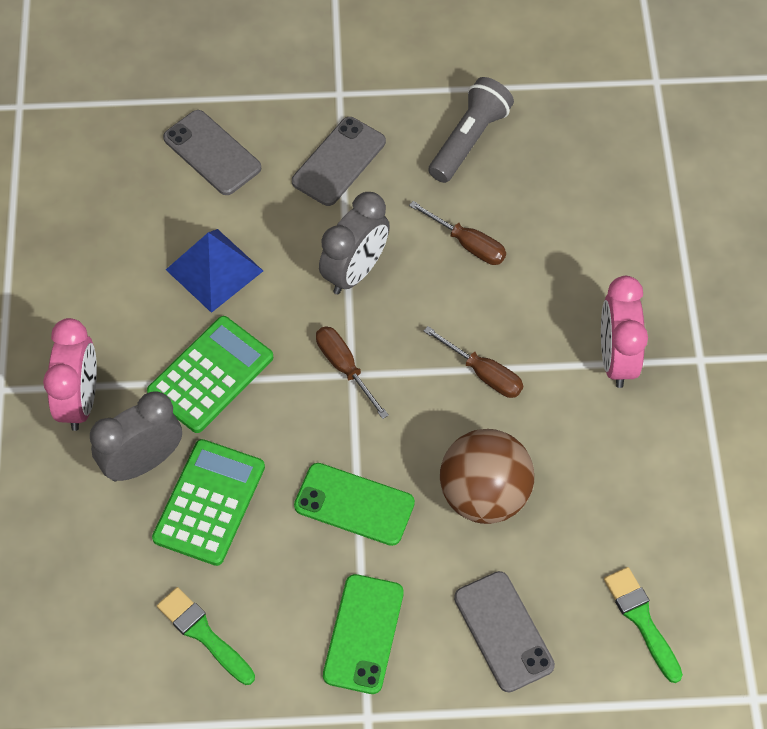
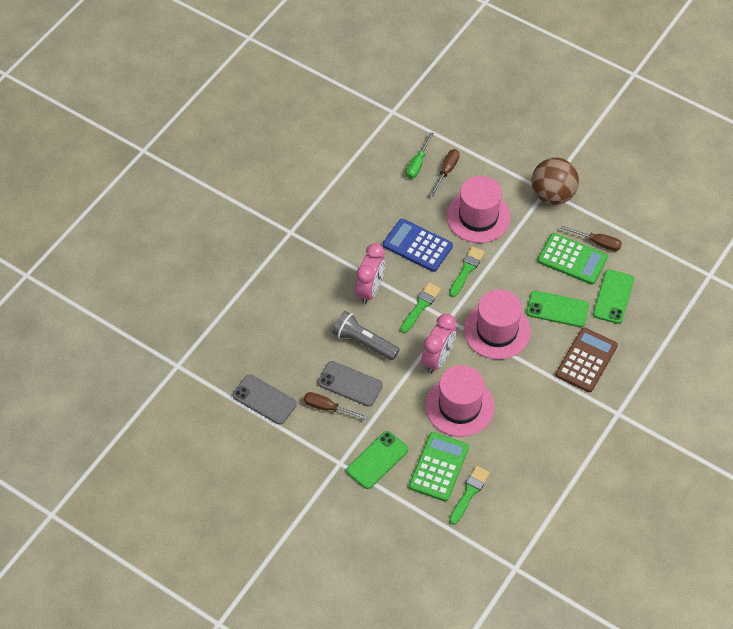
blue calculator: 0 -> 1
blue pyramid: 1 -> 0
brown calculator: 0 -> 1
green brush: 2 -> 3
green phone: 2 -> 3
green screwdriver: 0 -> 1
grey clock: 2 -> 0
grey phone: 3 -> 2
pink hat: 0 -> 3

